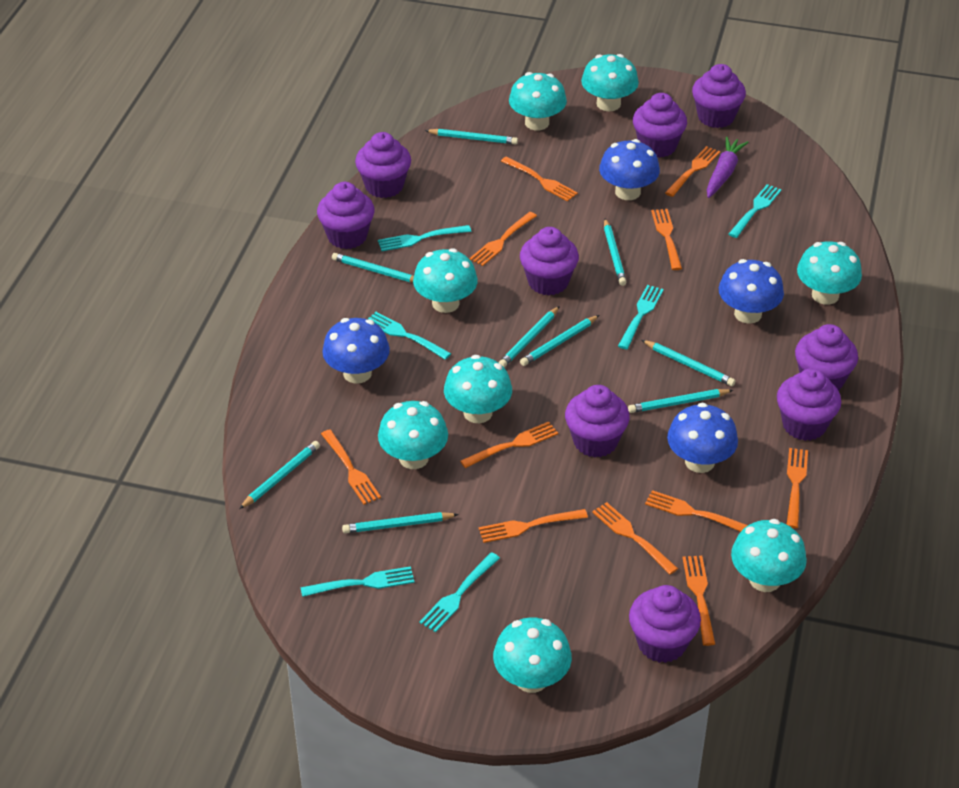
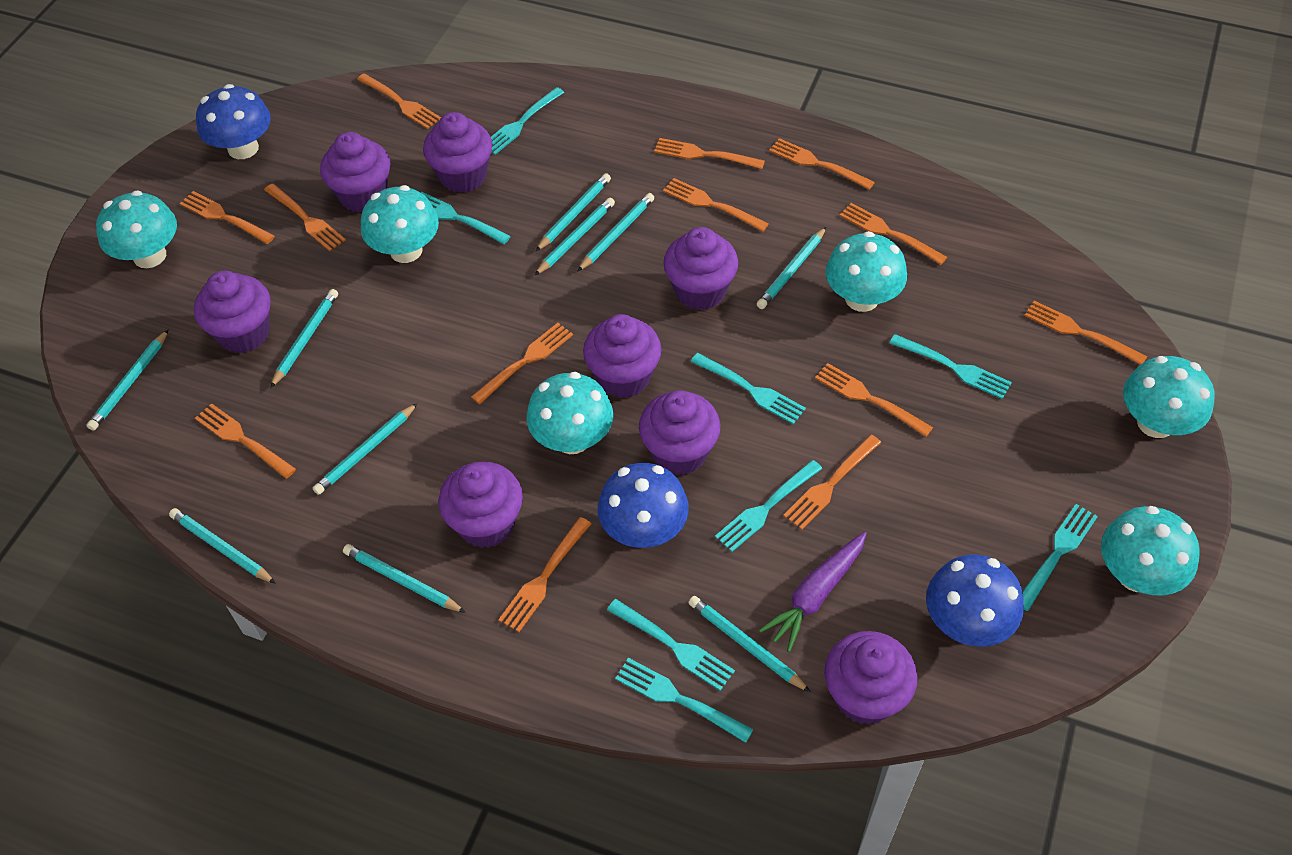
blue mushroom: 4 -> 3
orange fork: 11 -> 13
purple cupcake: 9 -> 8
turquoise fork: 6 -> 8
turquoise mushroom: 8 -> 6
turquoise pencil: 9 -> 10

